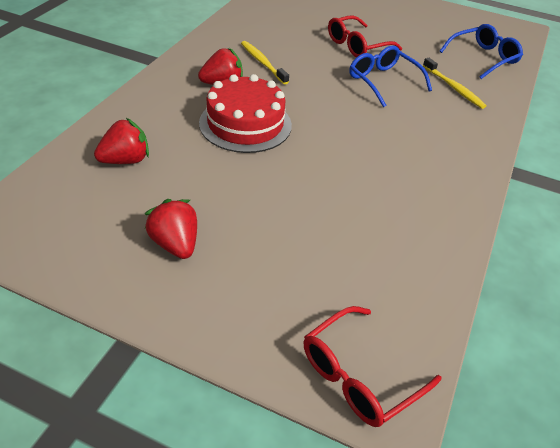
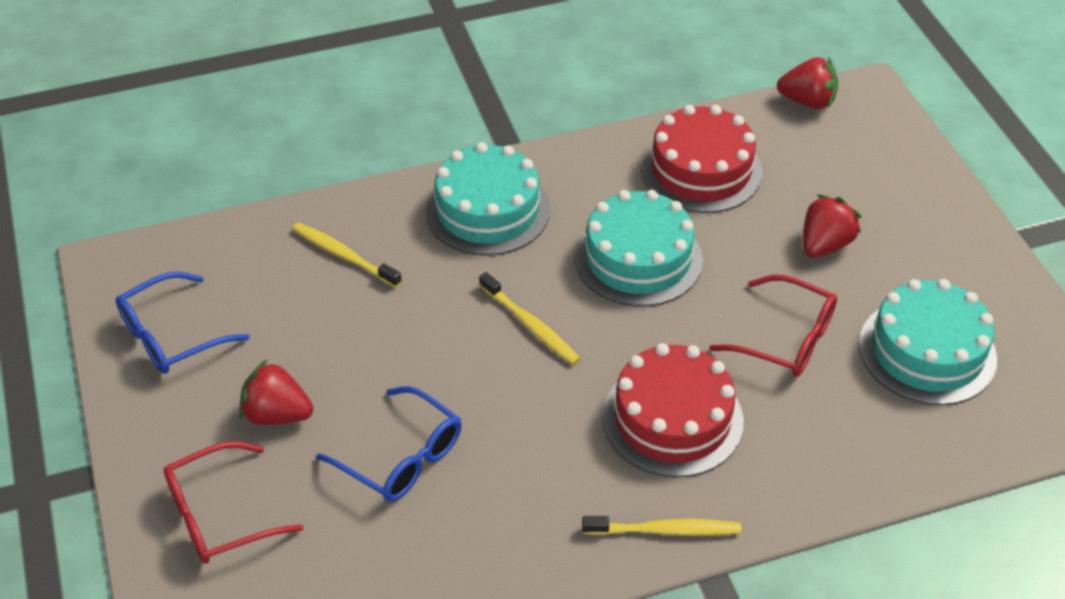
red cake: 1 -> 2
turquoise cake: 0 -> 3
yellow toothbrush: 2 -> 3

